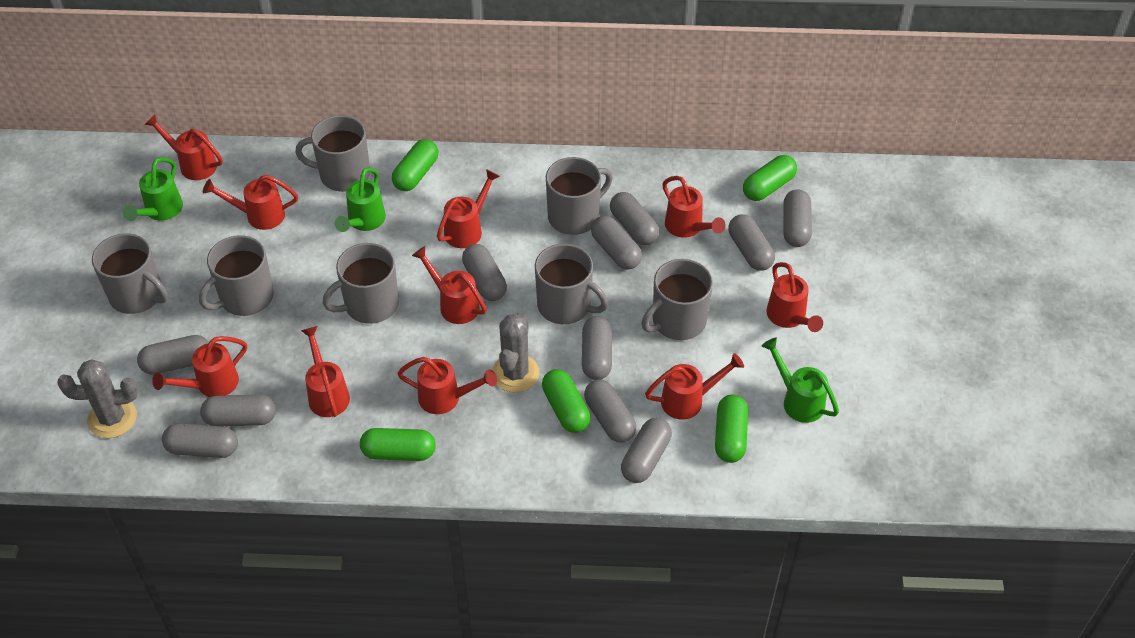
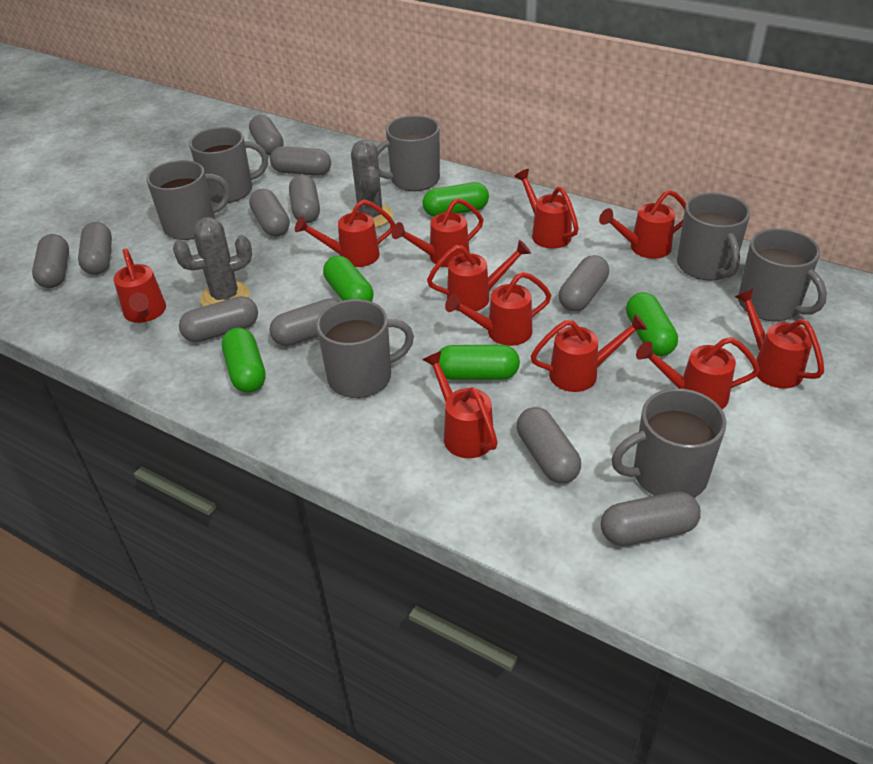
green watering can: 3 -> 0
red watering can: 10 -> 11

